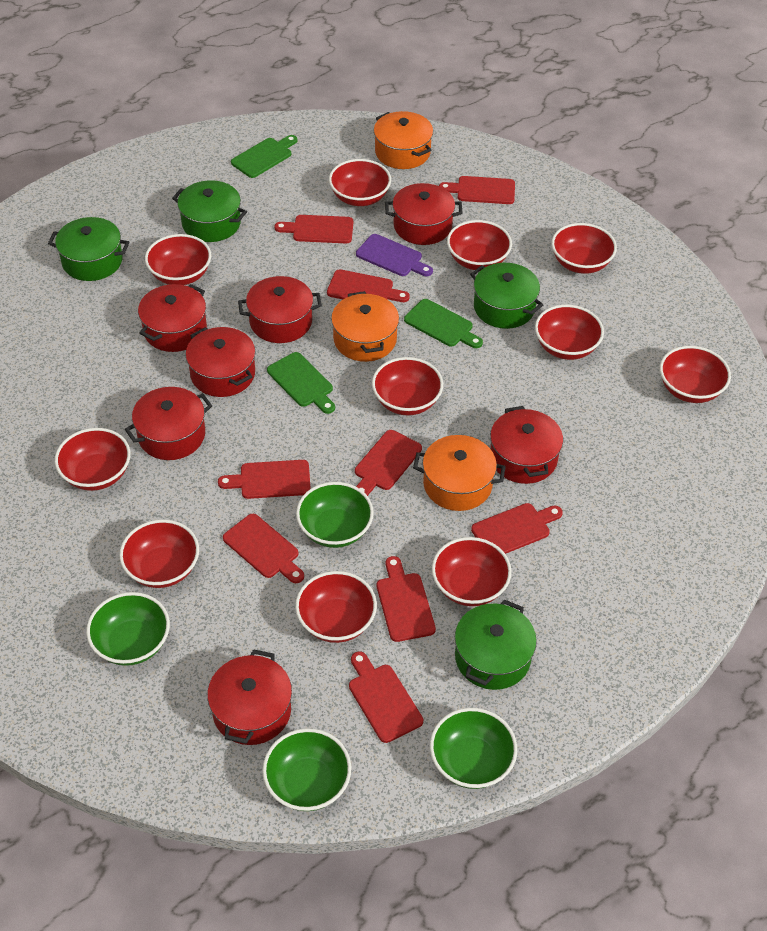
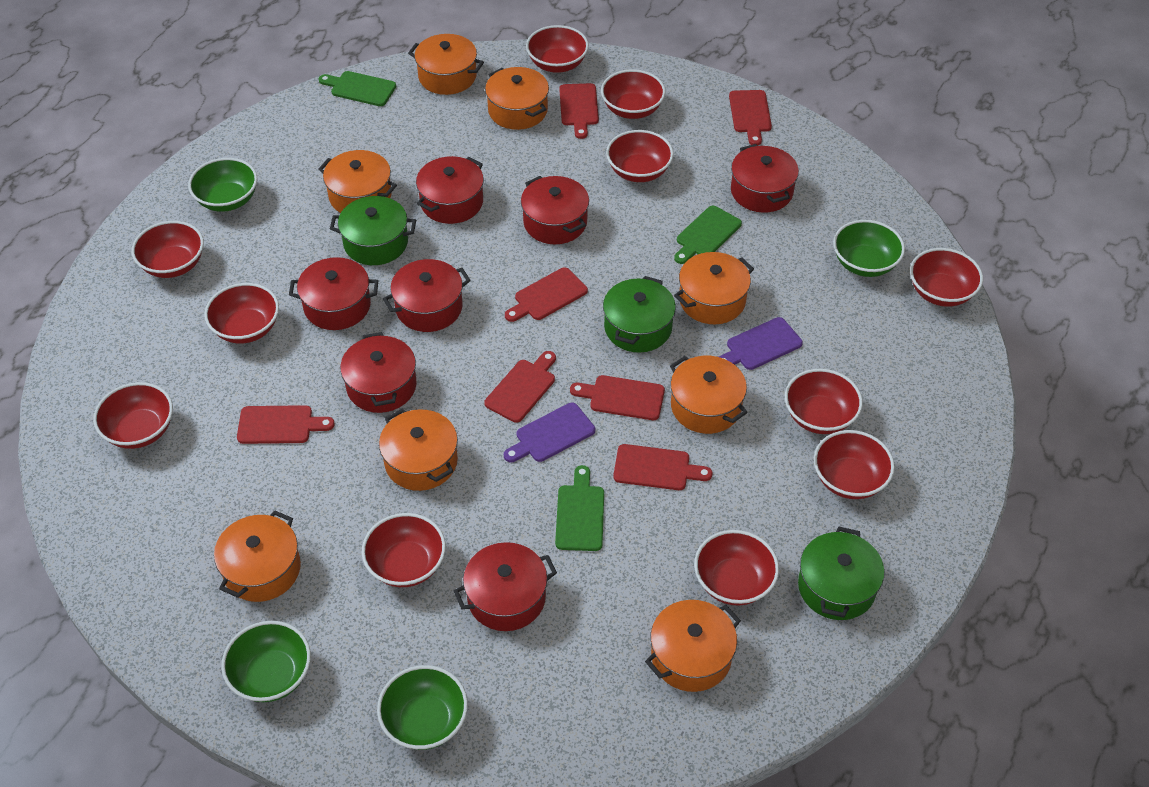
green pot: 4 -> 3
orange pot: 3 -> 8
purple cutting board: 1 -> 2
red cutting board: 9 -> 7

